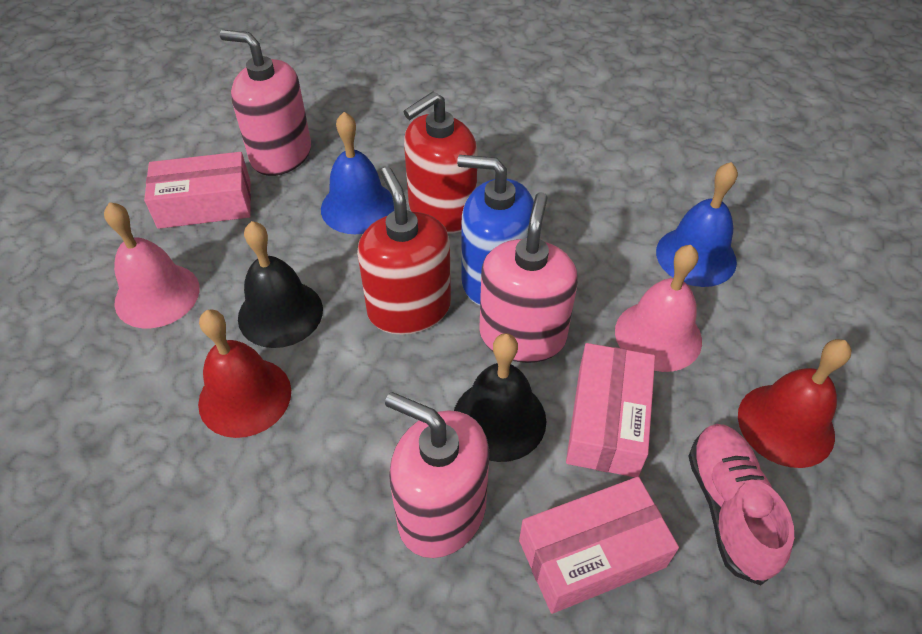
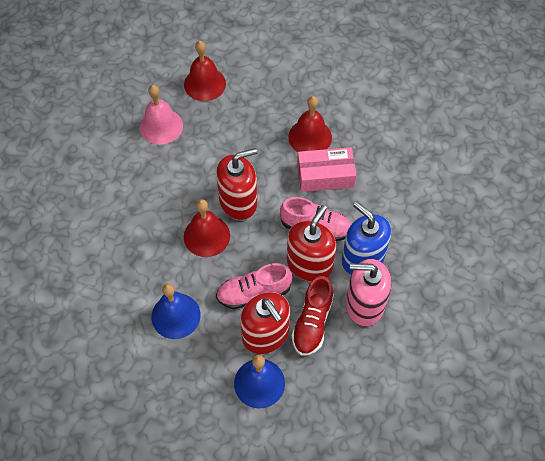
black bell: 2 -> 0
pink bell: 2 -> 1
pink box: 3 -> 1
pink shoe: 1 -> 2
pink soap dispenser: 3 -> 1
red bell: 2 -> 3
red shoe: 0 -> 1
red soap dispenser: 2 -> 3

